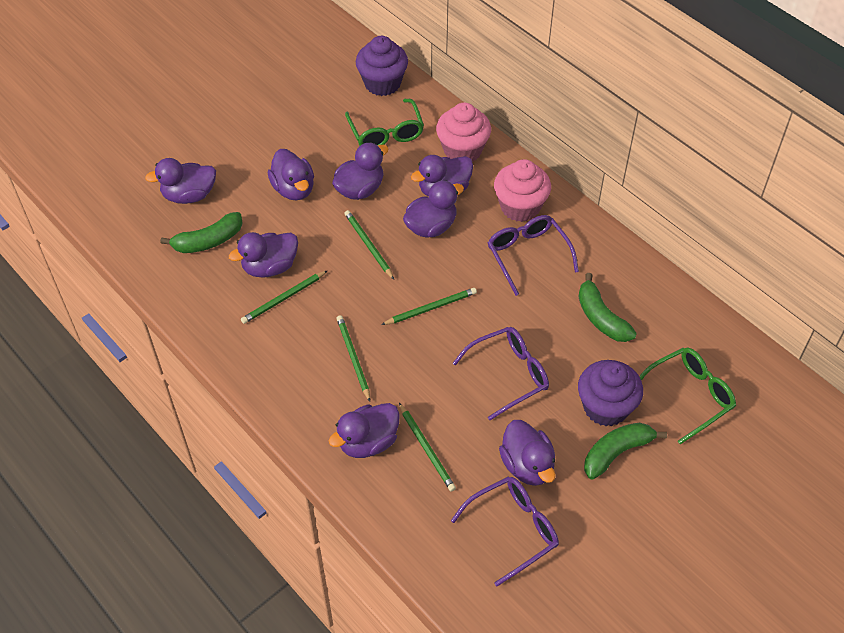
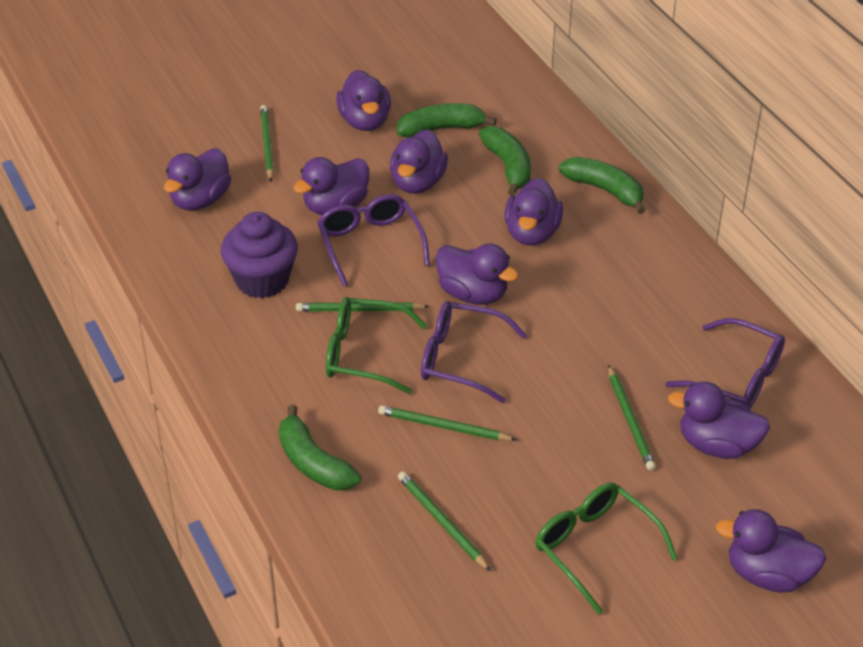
green banana: 3 -> 4
pink cupcake: 2 -> 0
purple cupcake: 2 -> 1

